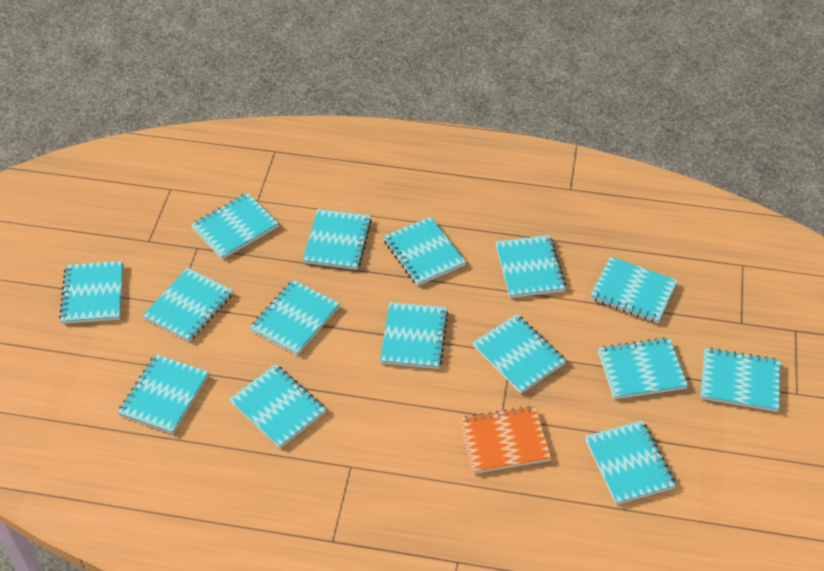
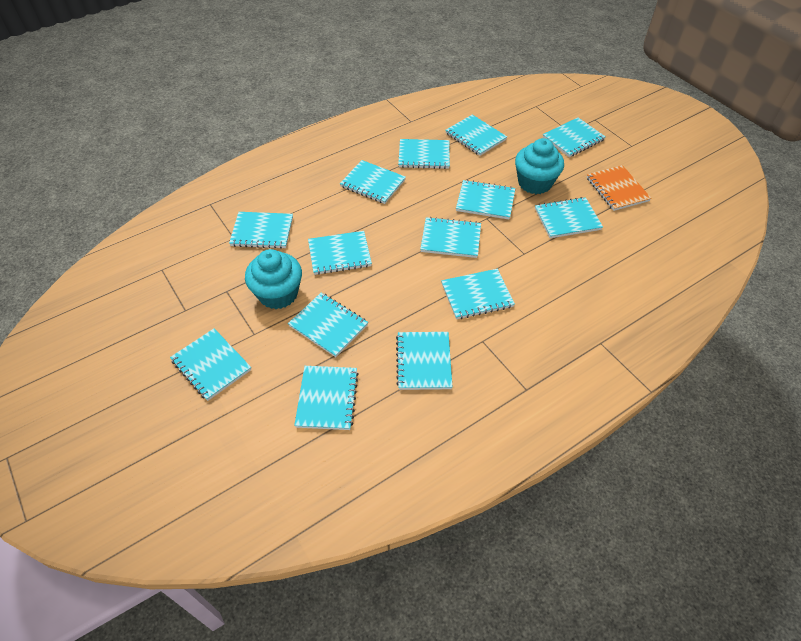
turquoise cupcake: 0 -> 2
turquoise notebook: 15 -> 14

